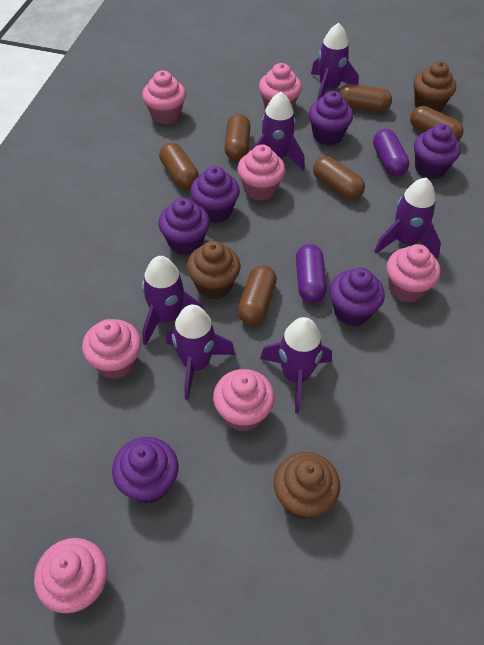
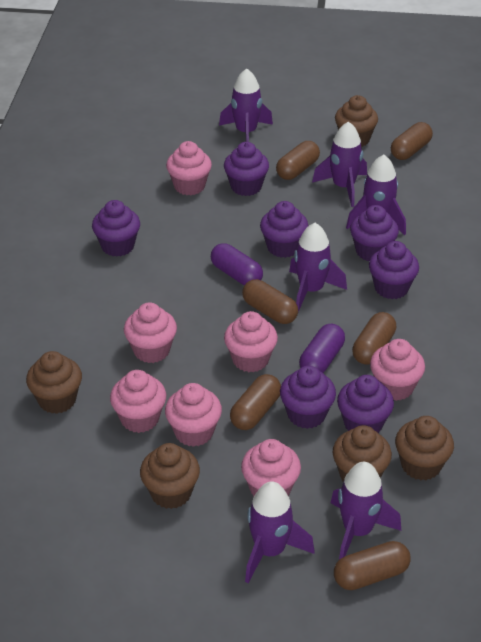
brown cupcake: 3 -> 5
purple cupcake: 6 -> 7

